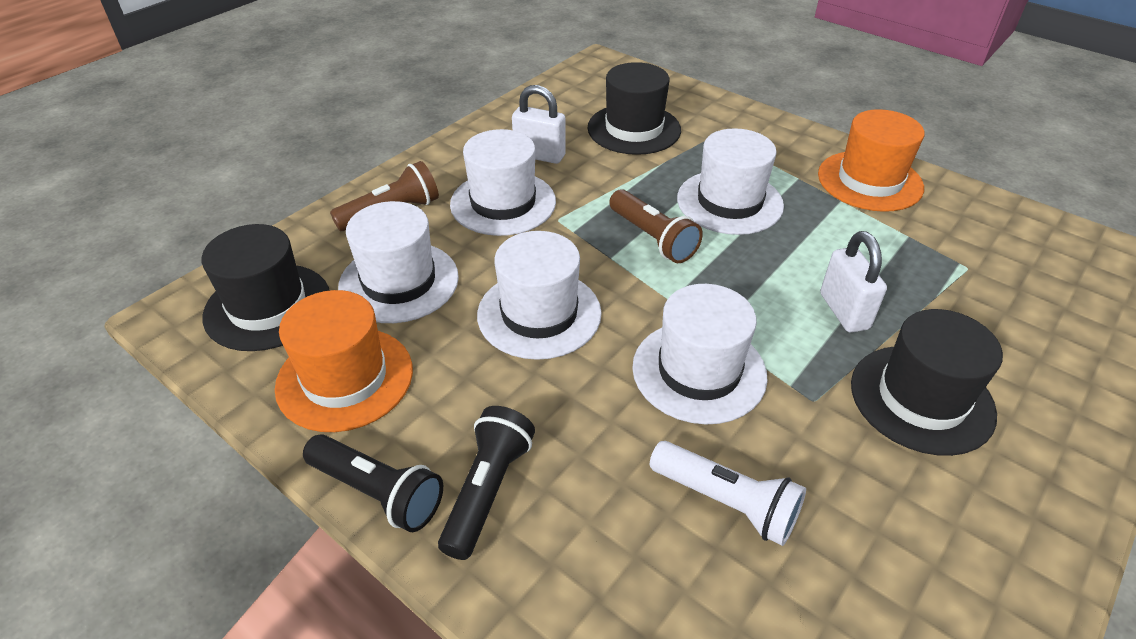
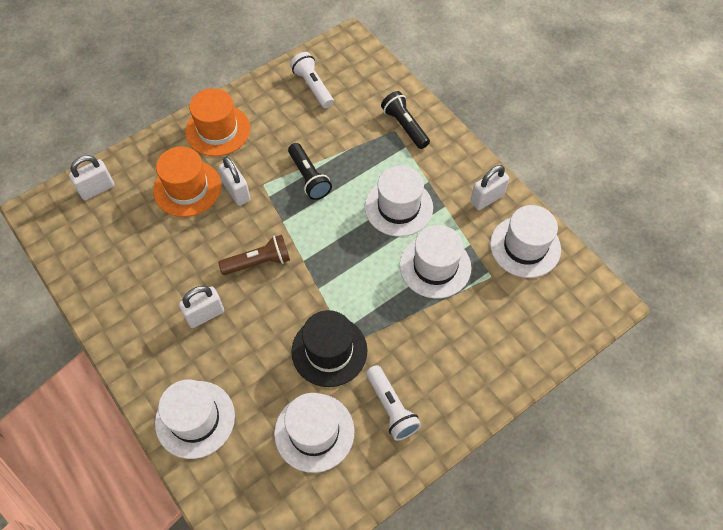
black hat: 3 -> 1
brown flashlight: 2 -> 1
white flashlight: 1 -> 2
white padlock: 2 -> 4

